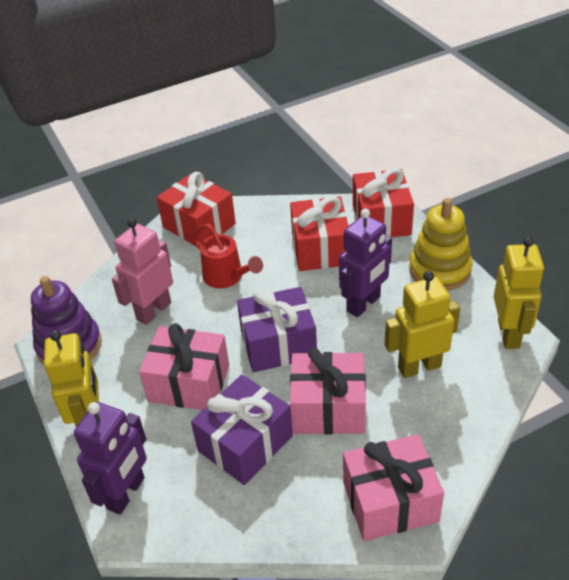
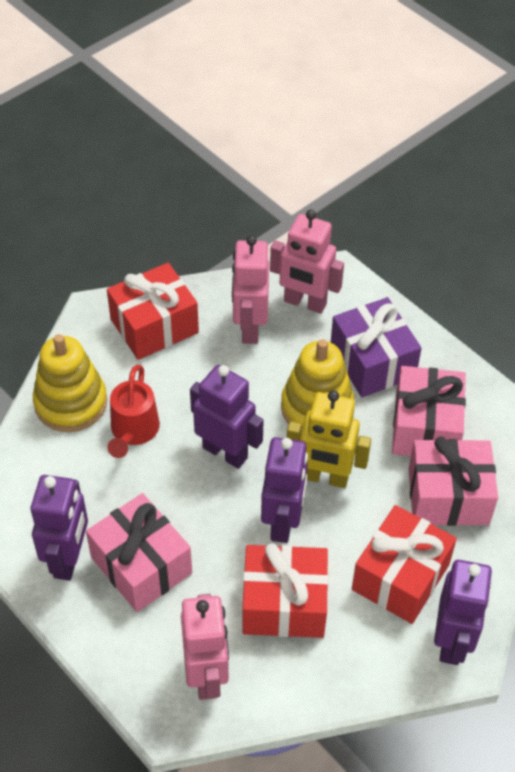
pink robot: 1 -> 3
purple gift: 2 -> 1
purple robot: 2 -> 4
purple stacking toy: 1 -> 0
yellow robot: 3 -> 1
yellow stacking toy: 1 -> 2

